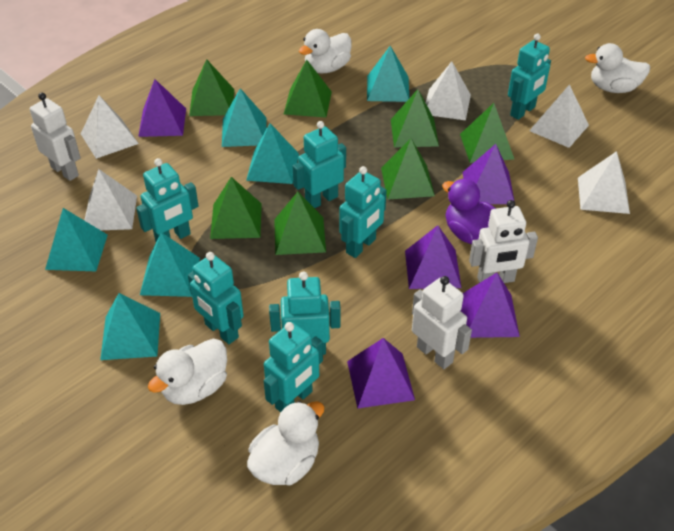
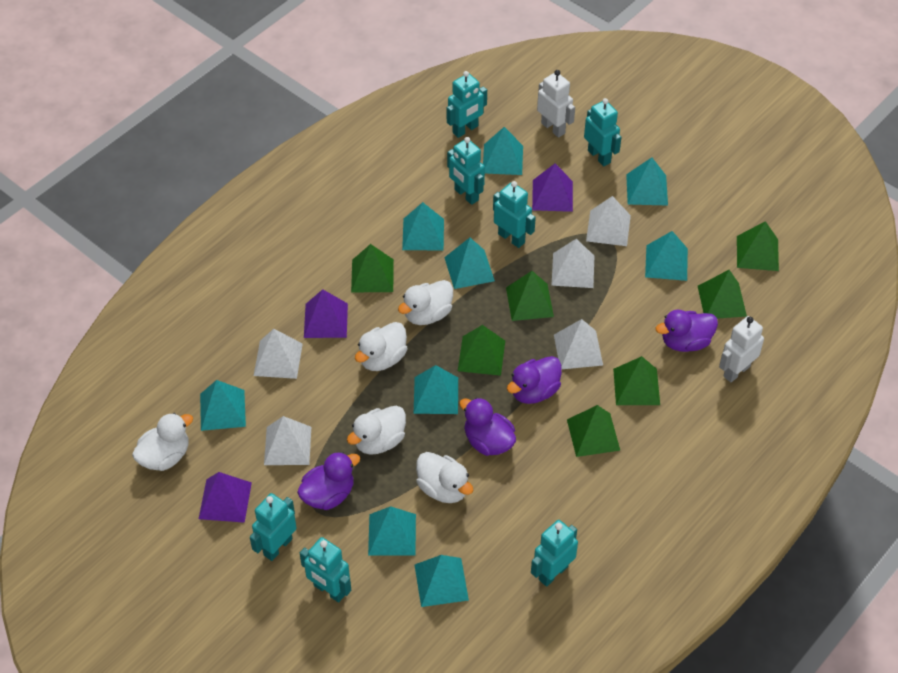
purple duck: 1 -> 4
purple pyramid: 5 -> 3
turquoise pyramid: 6 -> 9
white duck: 4 -> 5
white robot: 3 -> 2

